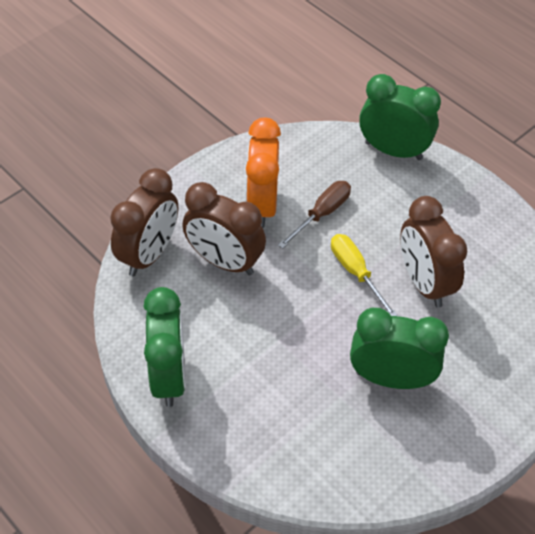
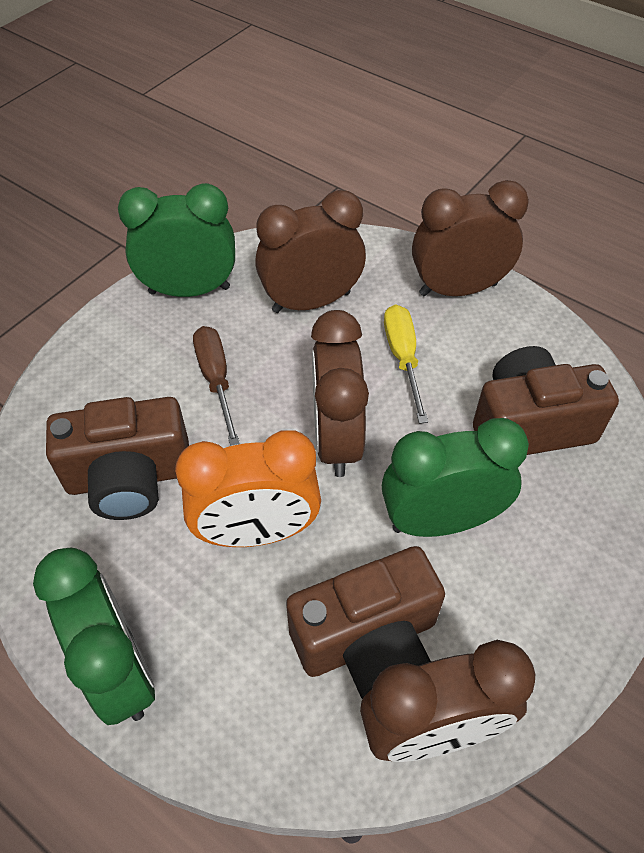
brown camera: 0 -> 3
brown clock: 3 -> 4

